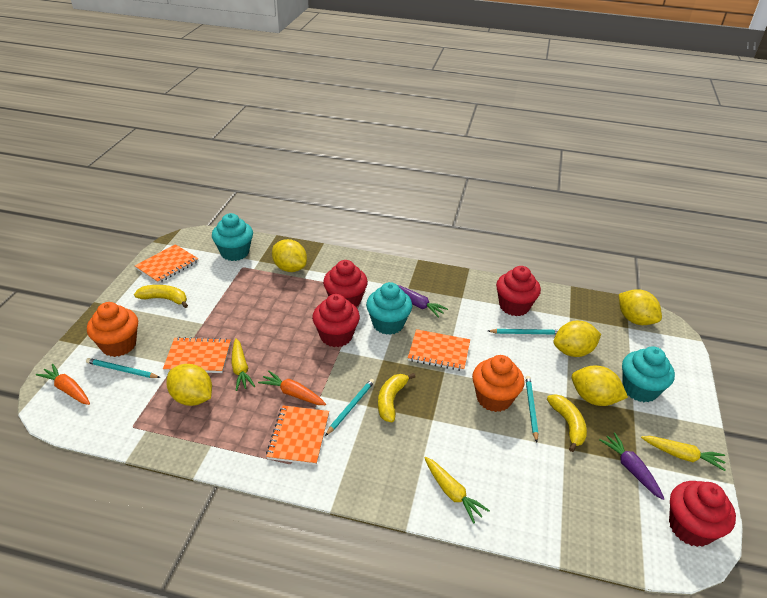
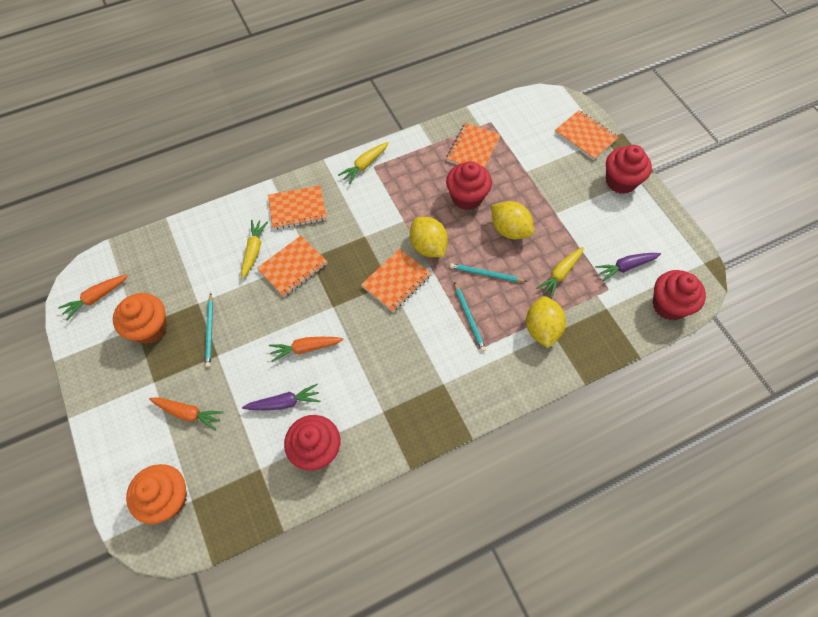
orange carrot: 2 -> 3
orange notebook: 4 -> 5
turquoise cupcake: 3 -> 0
turquoise pencil: 4 -> 3
yellow banana: 3 -> 0
yellow lemon: 5 -> 3

